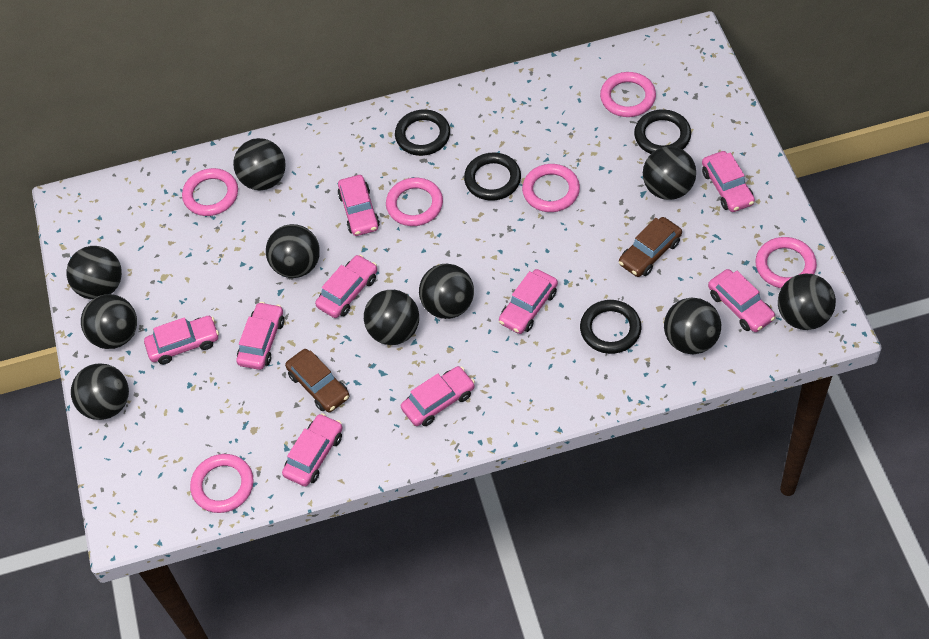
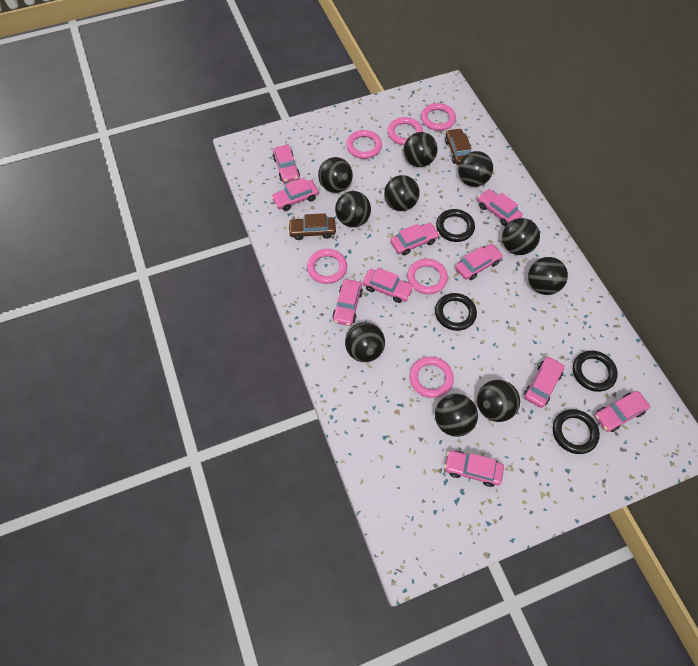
pink car: 9 -> 10

